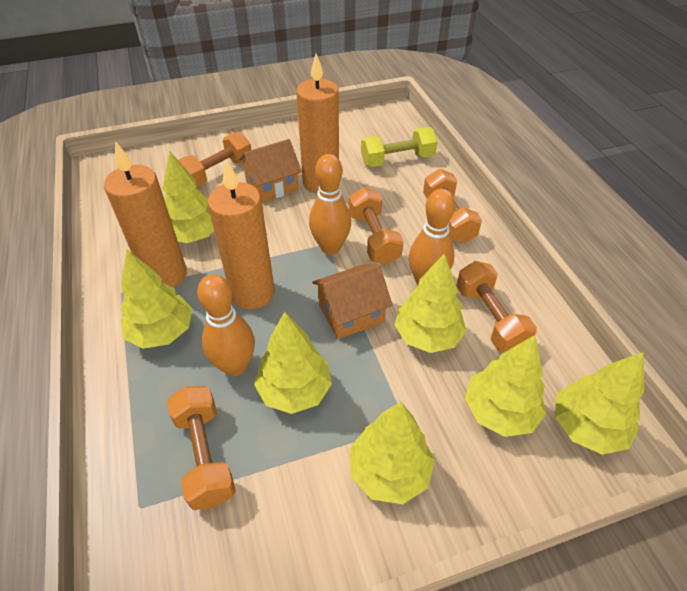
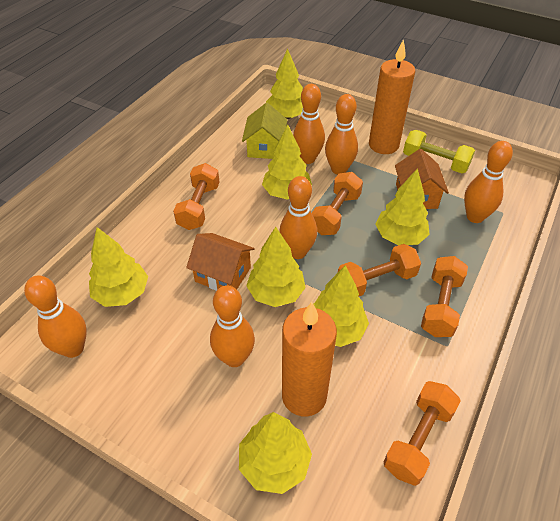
orange bowling pin: 3 -> 6
orange candle: 3 -> 2
yellow house: 0 -> 1

